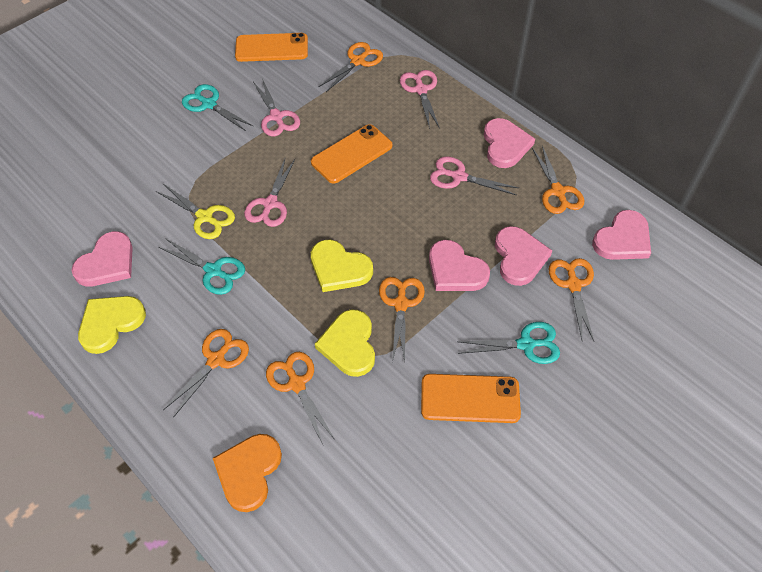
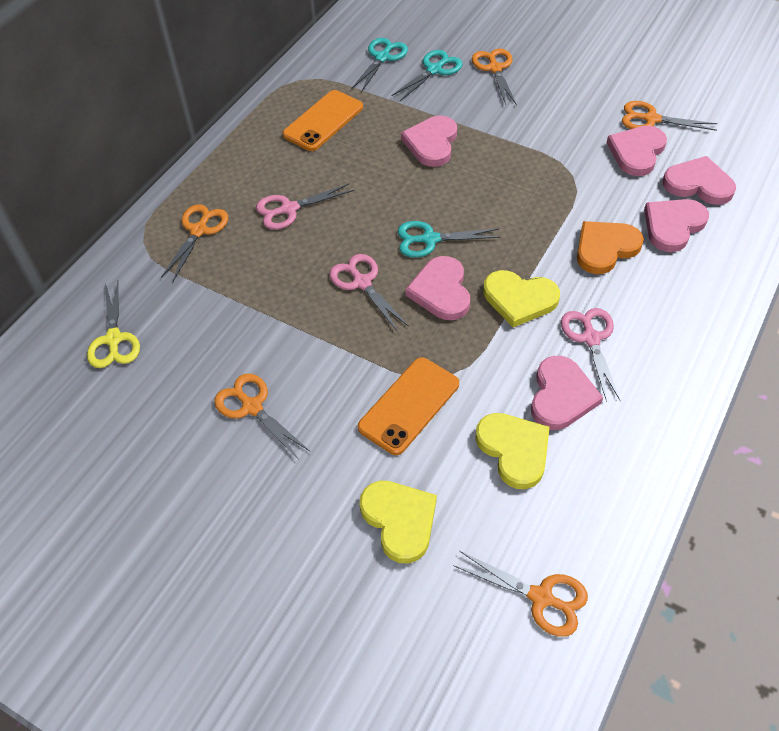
orange phone: 3 -> 2
orange scissors: 6 -> 5
pink heart: 5 -> 6
pink scissors: 4 -> 3

